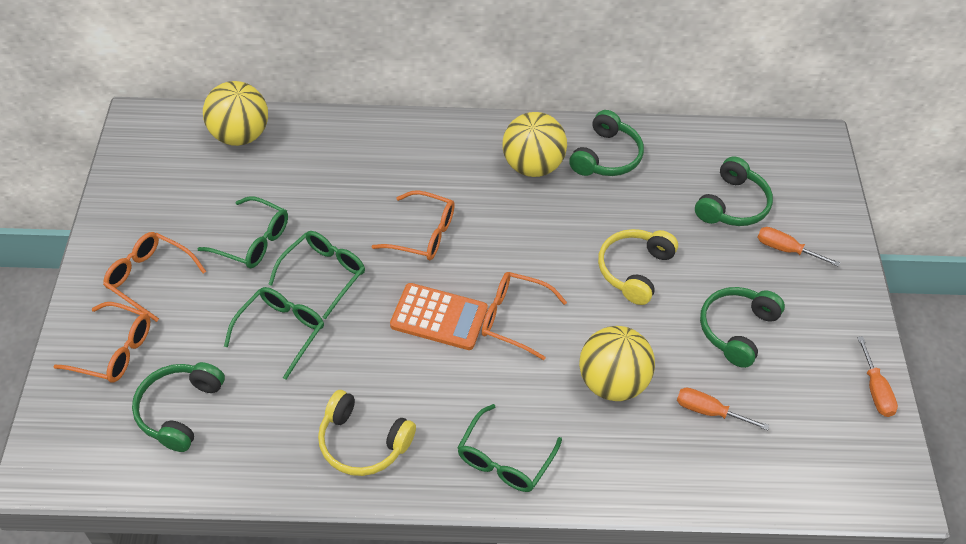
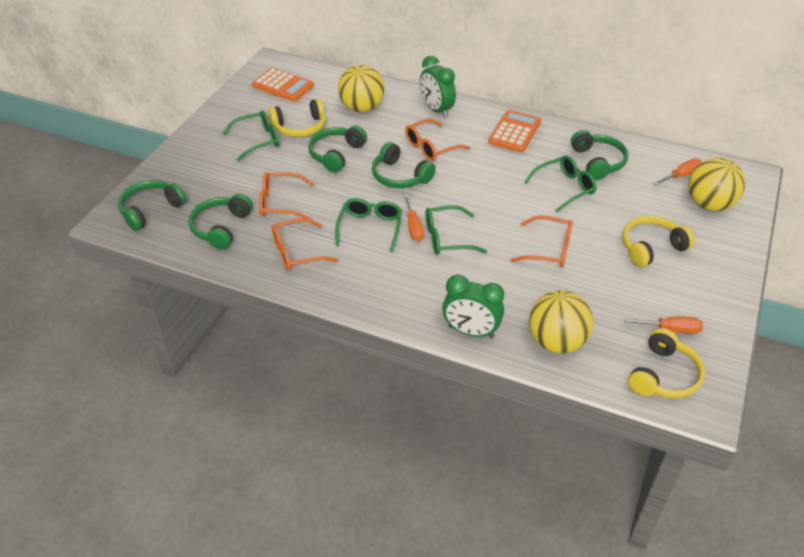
green clock: 0 -> 2
green headphones: 4 -> 5
orange calculator: 1 -> 2
yellow headphones: 2 -> 3

